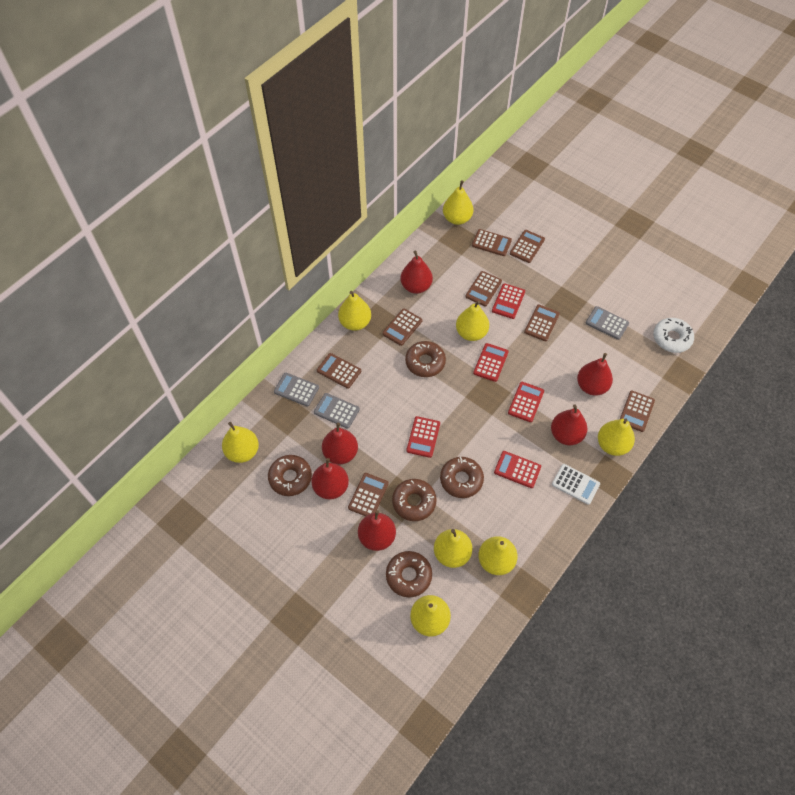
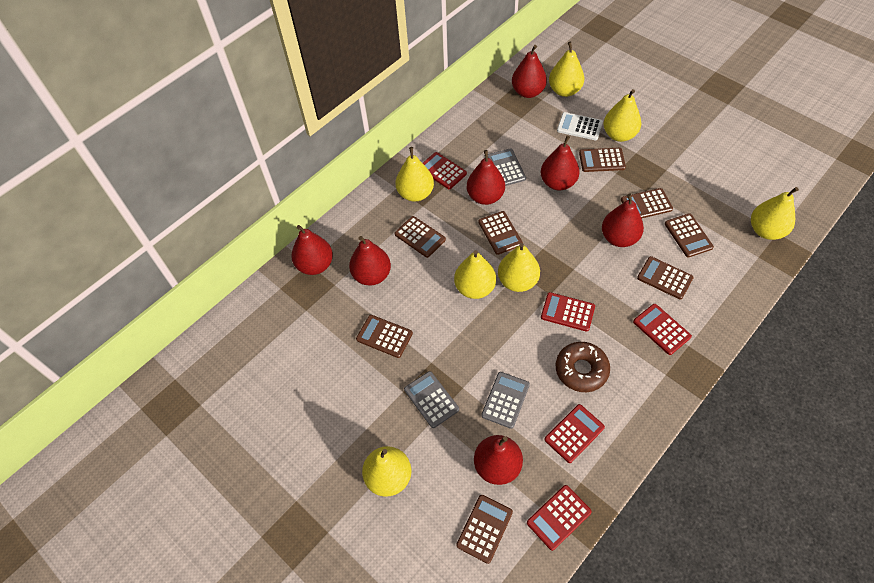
brown donut: 5 -> 1
red pear: 6 -> 7
white donut: 1 -> 0
yellow pear: 8 -> 7

